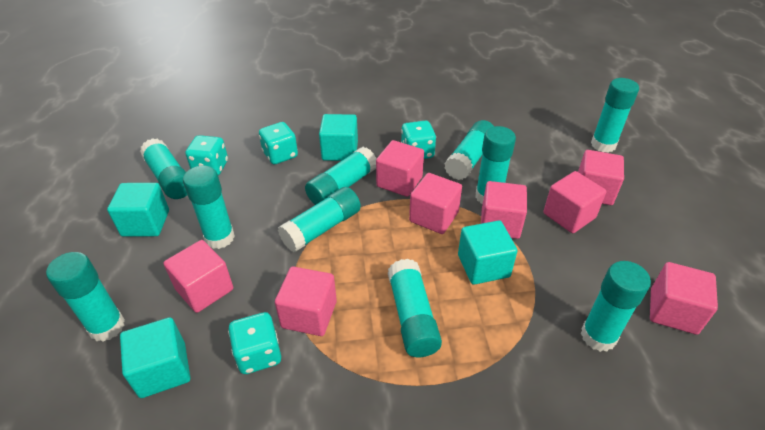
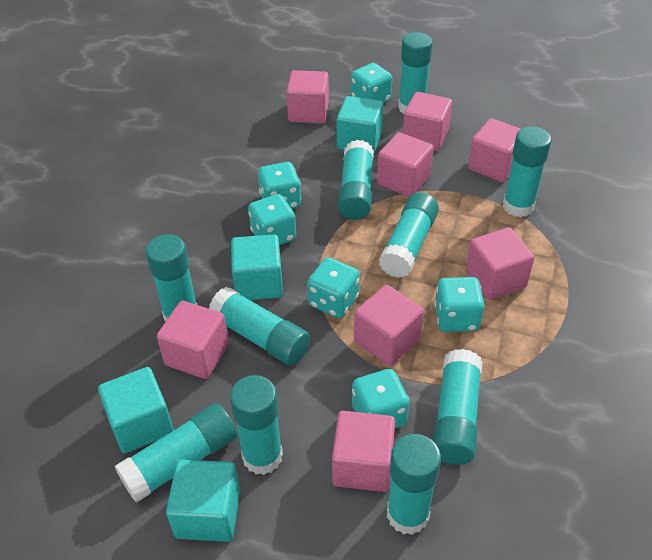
turquoise dice: 4 -> 6

